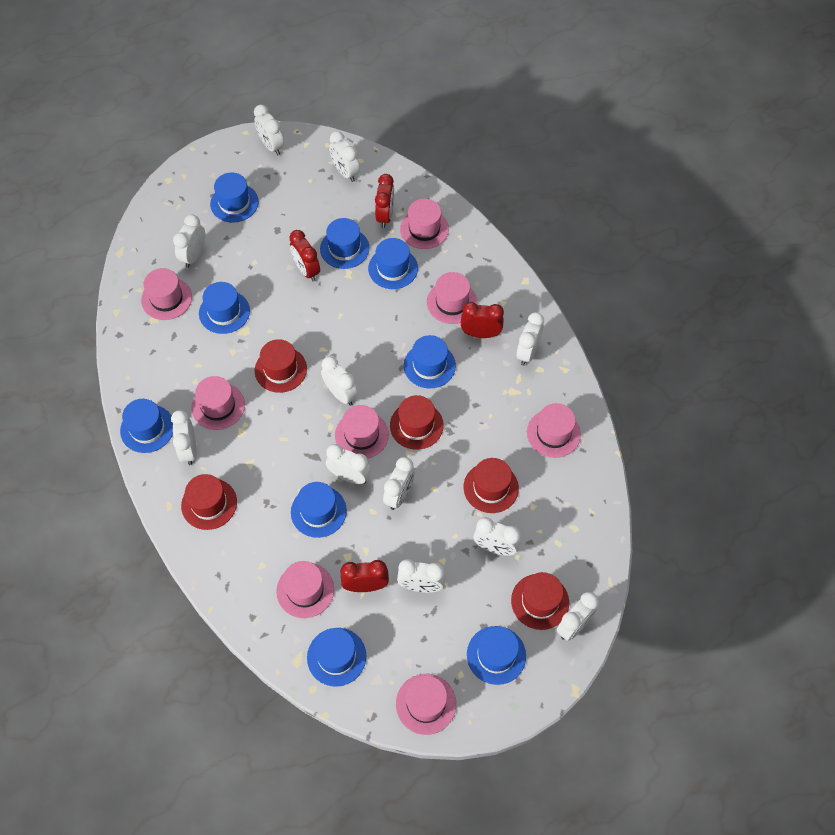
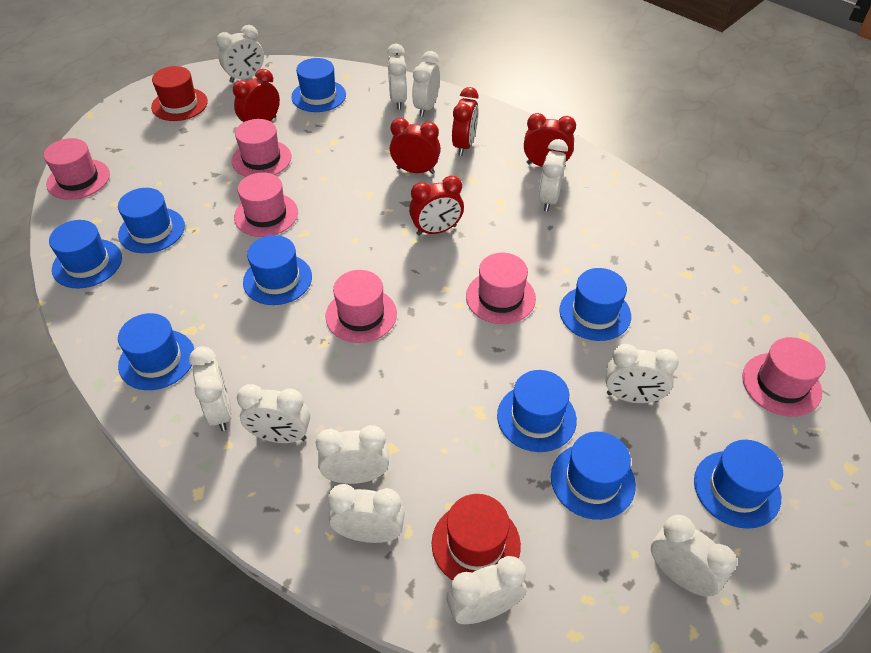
pink hat: 8 -> 6
red clock: 4 -> 5
red hat: 5 -> 2

